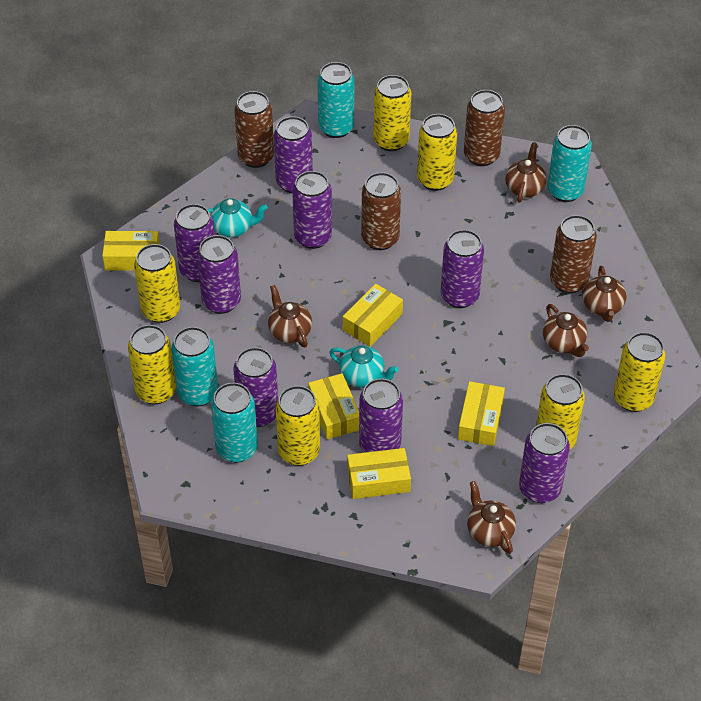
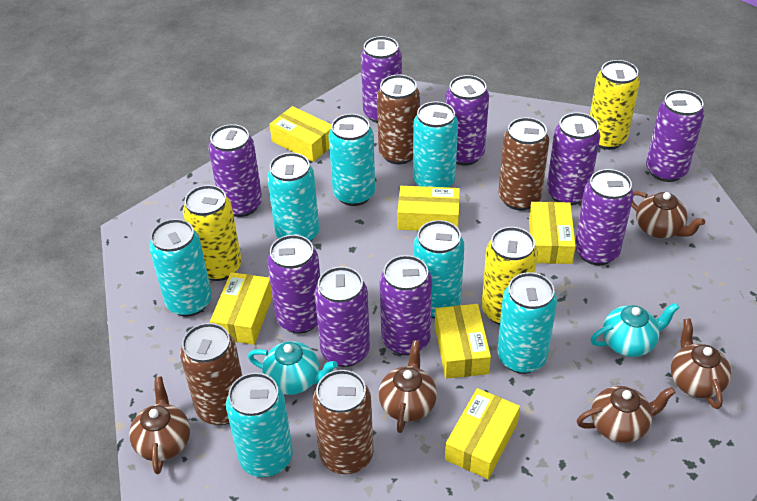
purple can: 8 -> 9
turquoise can: 4 -> 7
yellow box: 5 -> 6
yellow can: 7 -> 3

